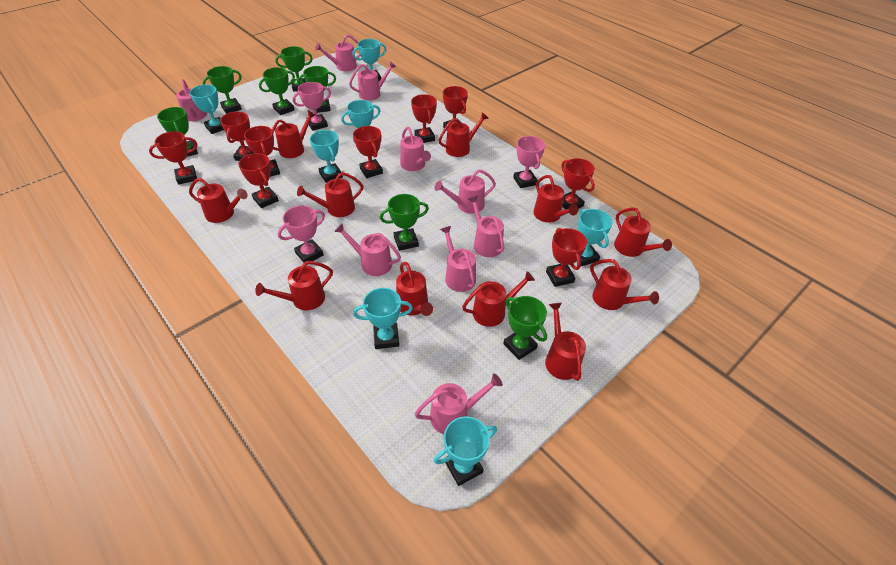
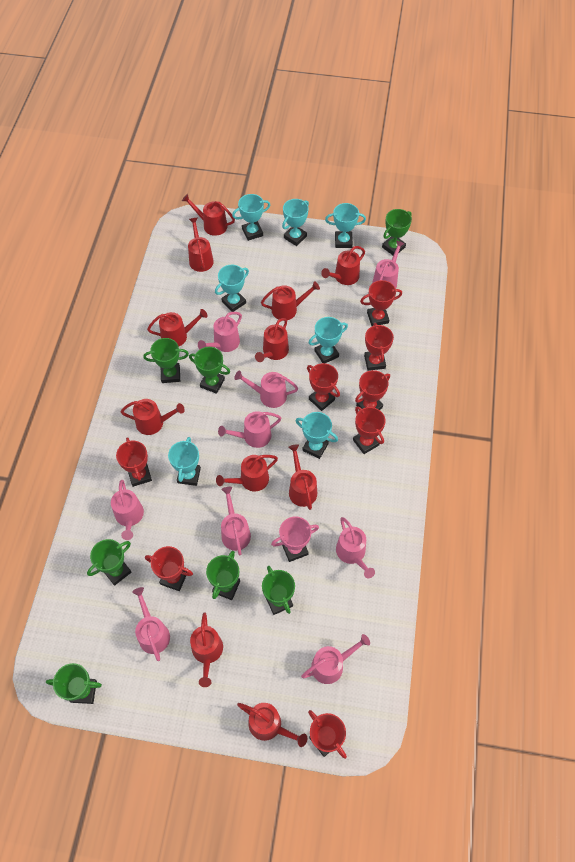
pink trophy: 3 -> 1
red trophy: 9 -> 8

